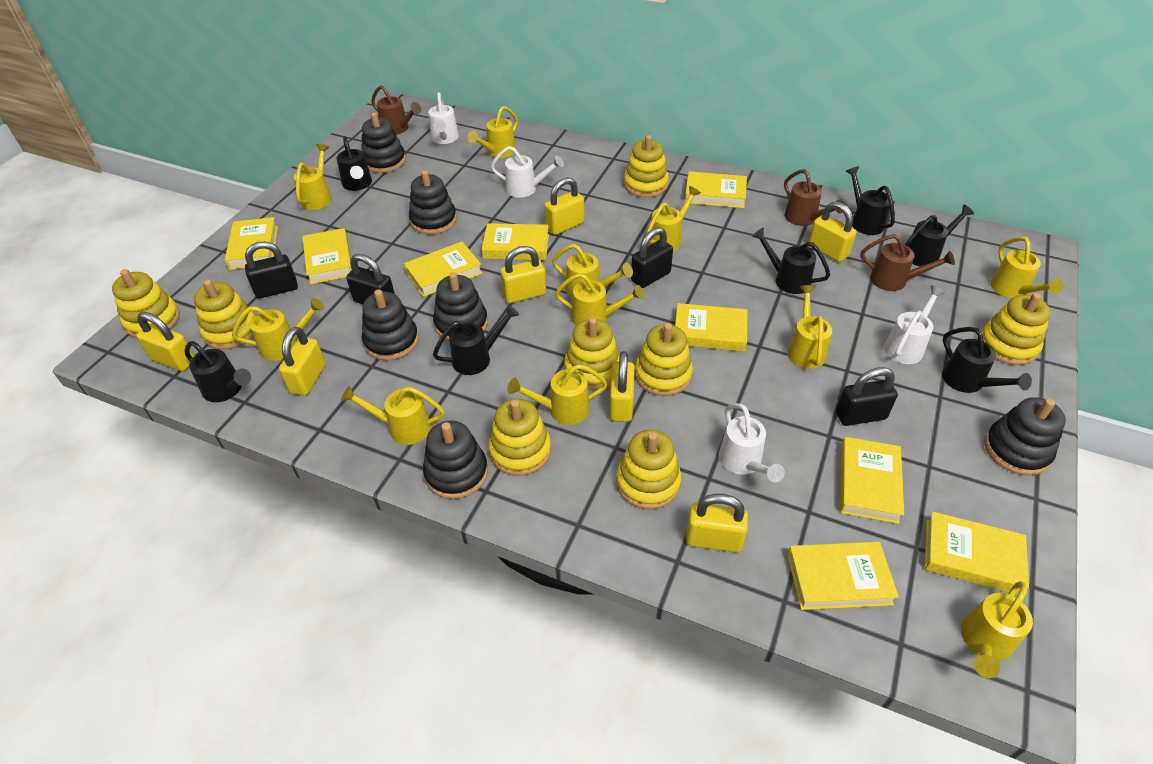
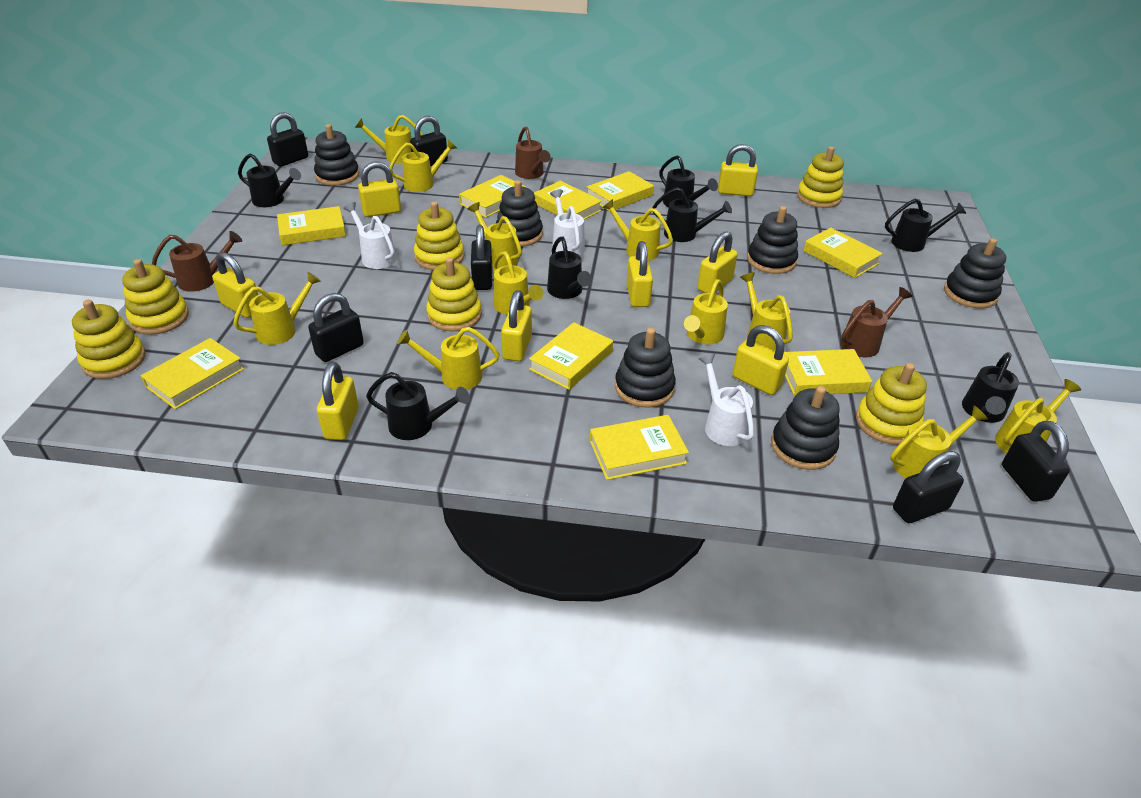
black padlock: 4 -> 6
white watering can: 4 -> 3
yellow padlock: 7 -> 8
yellow stacking toy: 8 -> 6

